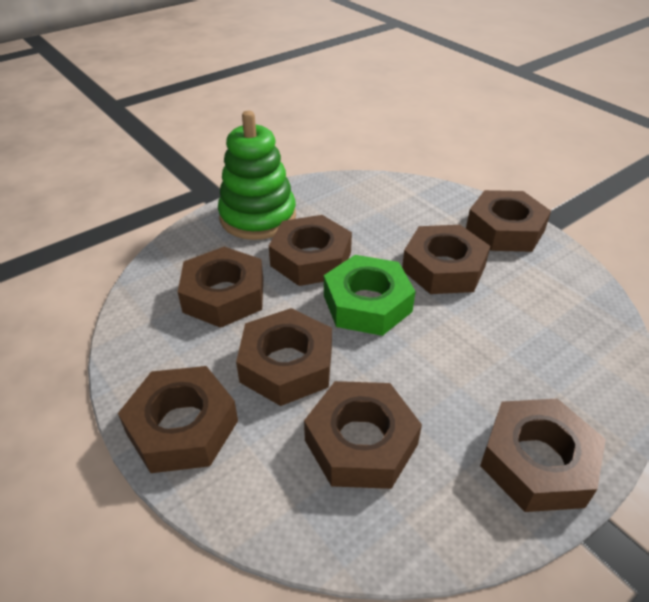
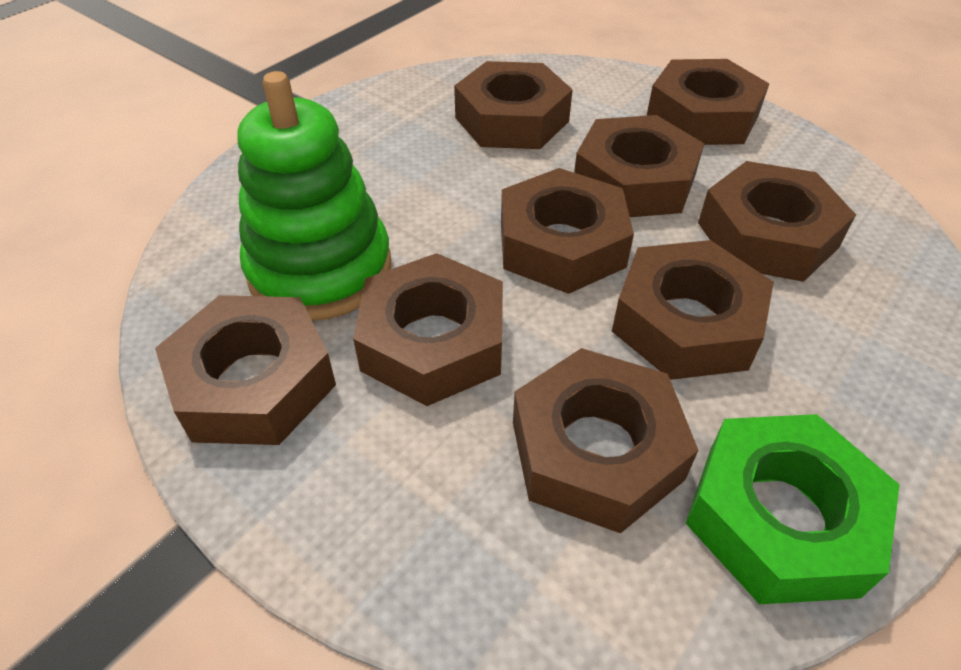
brown nut: 8 -> 9

